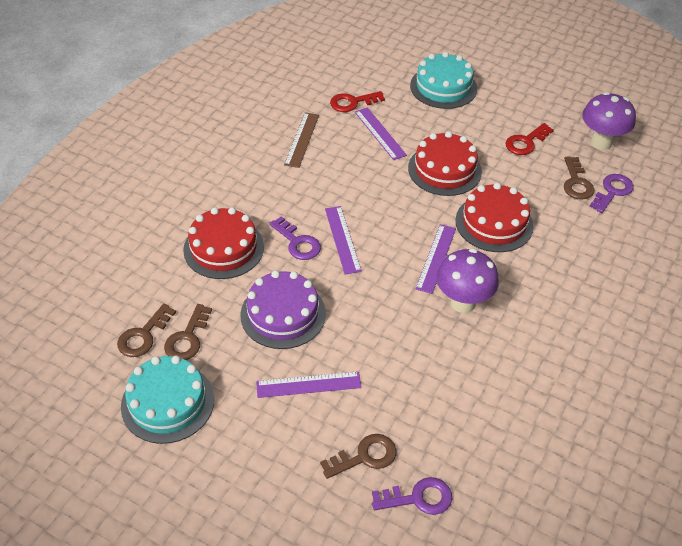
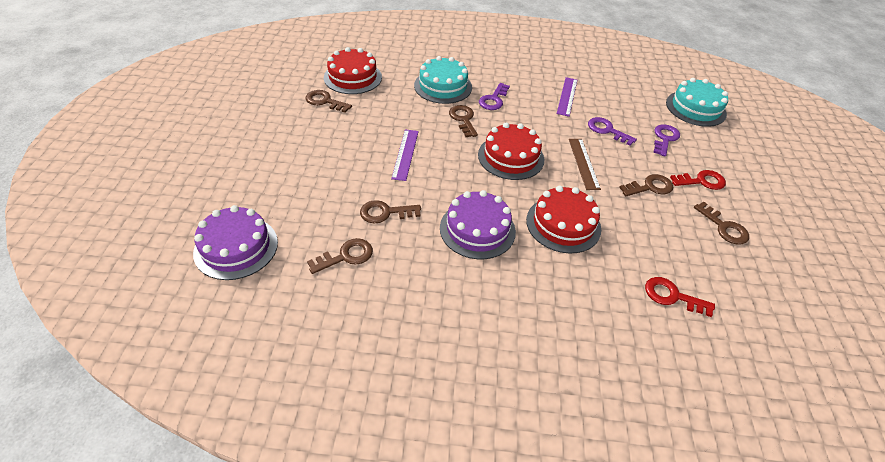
brown key: 4 -> 6
purple cake: 1 -> 2
purple mushroom: 2 -> 0
purple ruler: 4 -> 2

